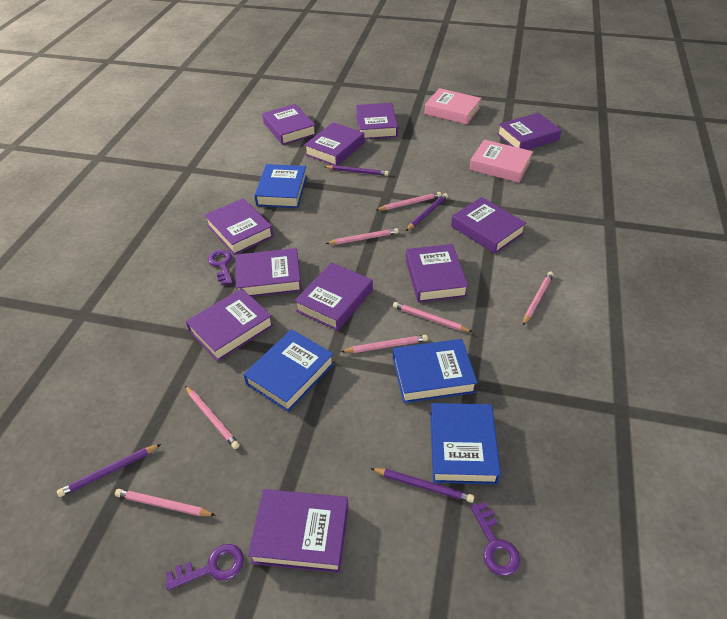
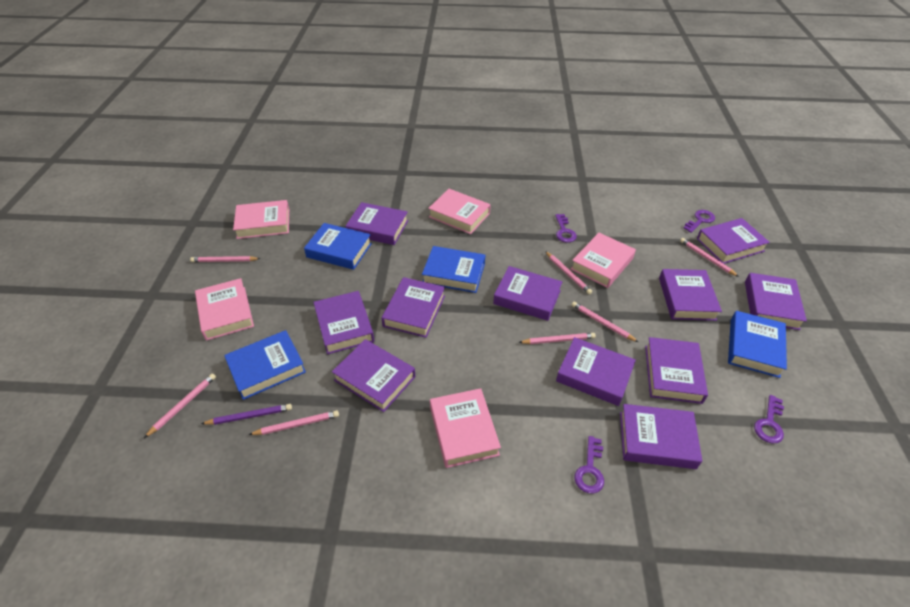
pink book: 2 -> 5
purple key: 3 -> 4
purple pencil: 4 -> 1

